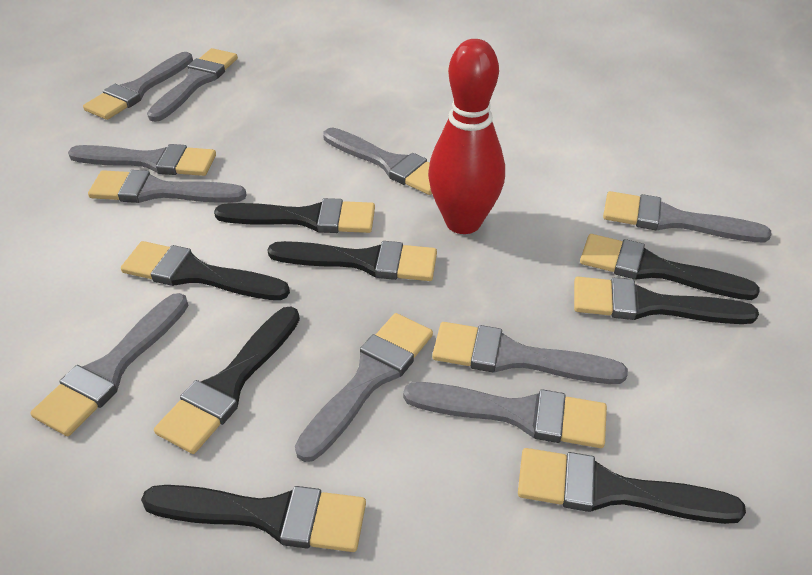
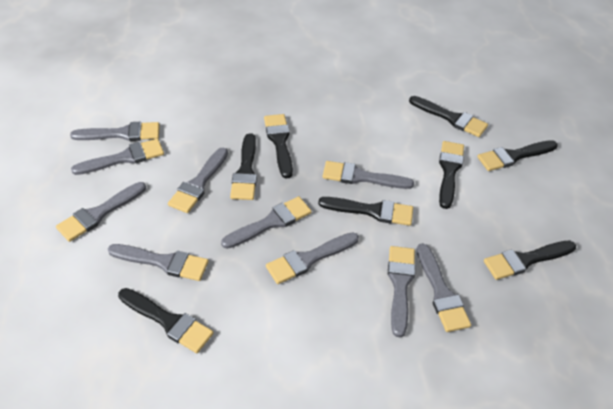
red bowling pin: 1 -> 0

